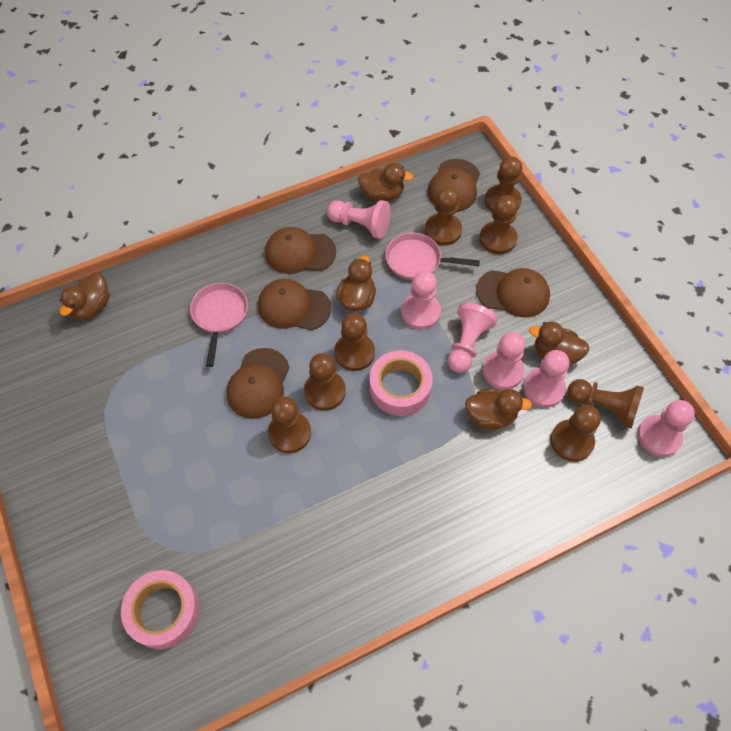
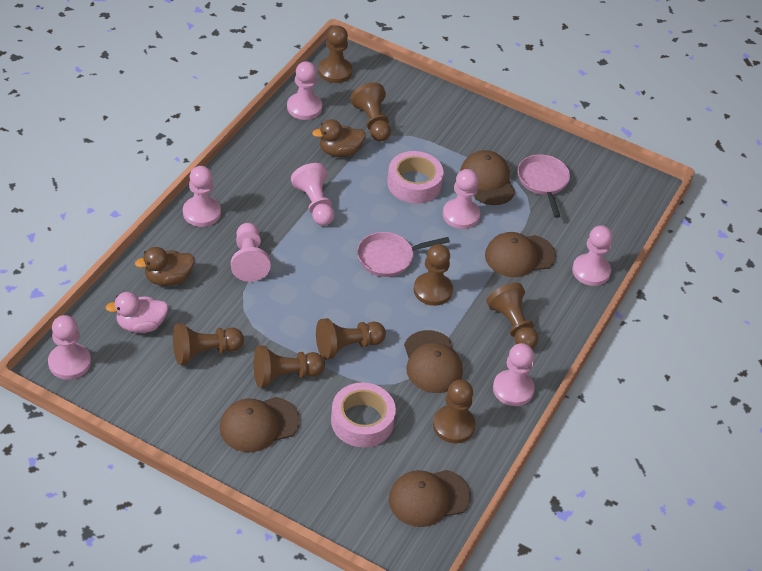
brown duck: 5 -> 2
pink duck: 0 -> 1
pink pawn: 6 -> 8

